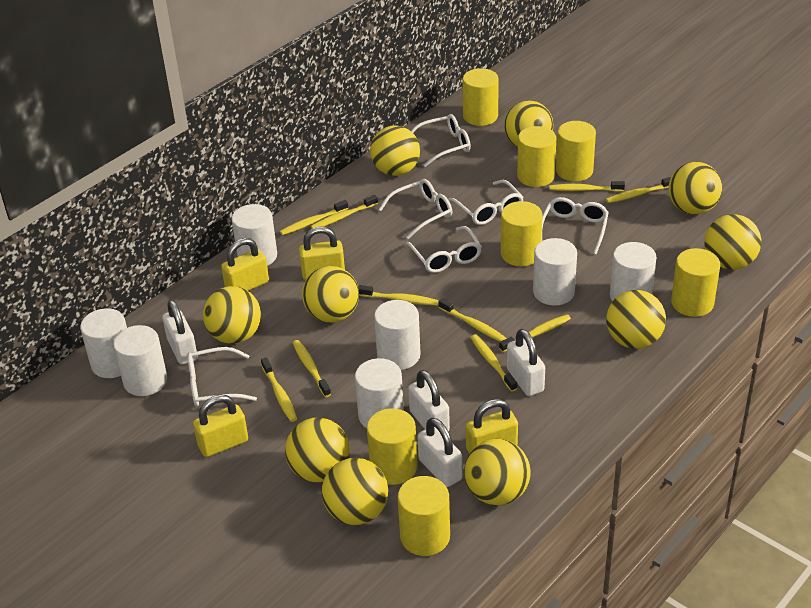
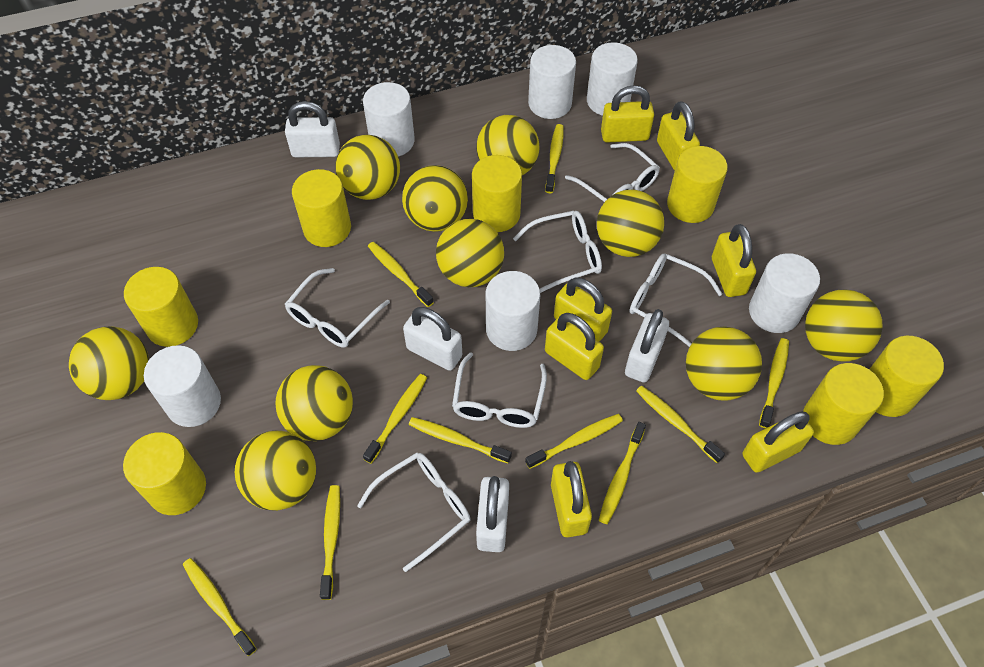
white cylinder: 7 -> 6
yellow padlock: 4 -> 7

